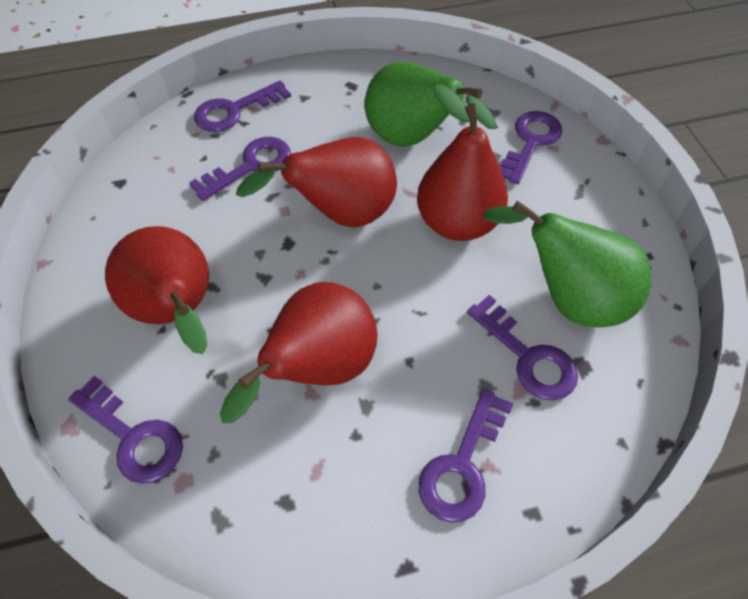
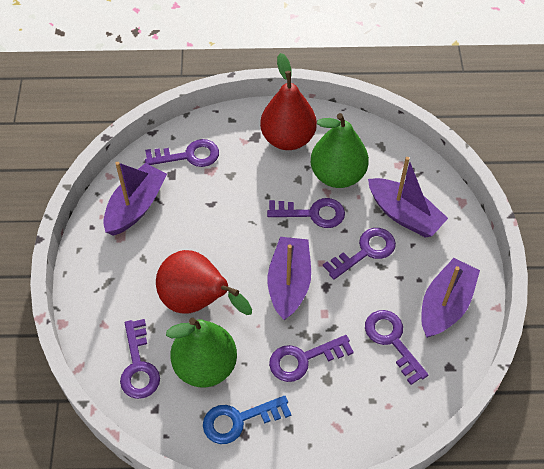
blue key: 0 -> 1
purple boat: 0 -> 4
red pear: 4 -> 2

